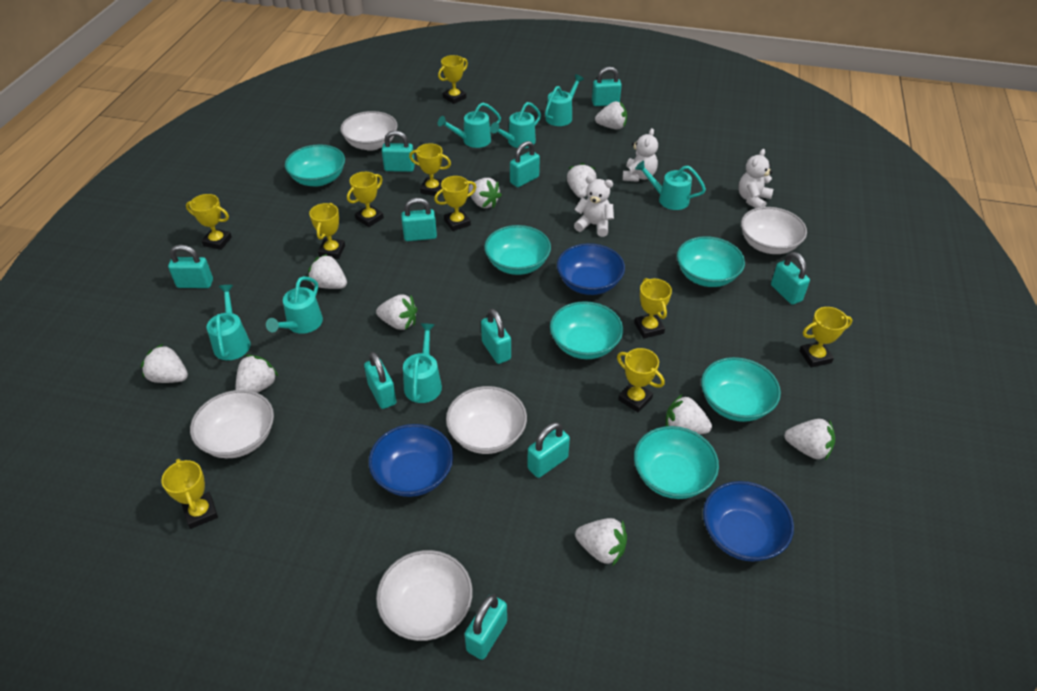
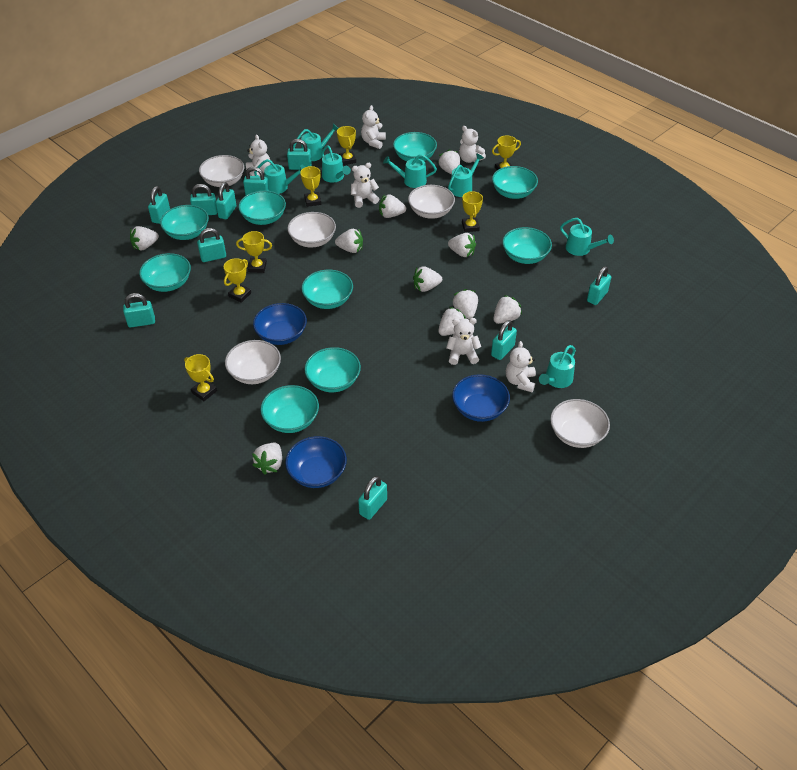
turquoise bowl: 6 -> 9
white teddy bear: 3 -> 6
yellow trophy: 10 -> 7

